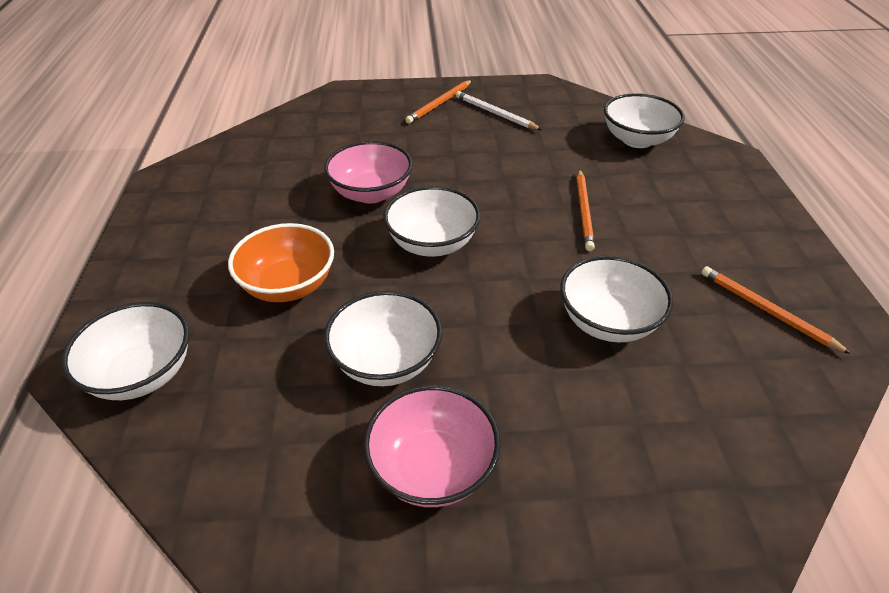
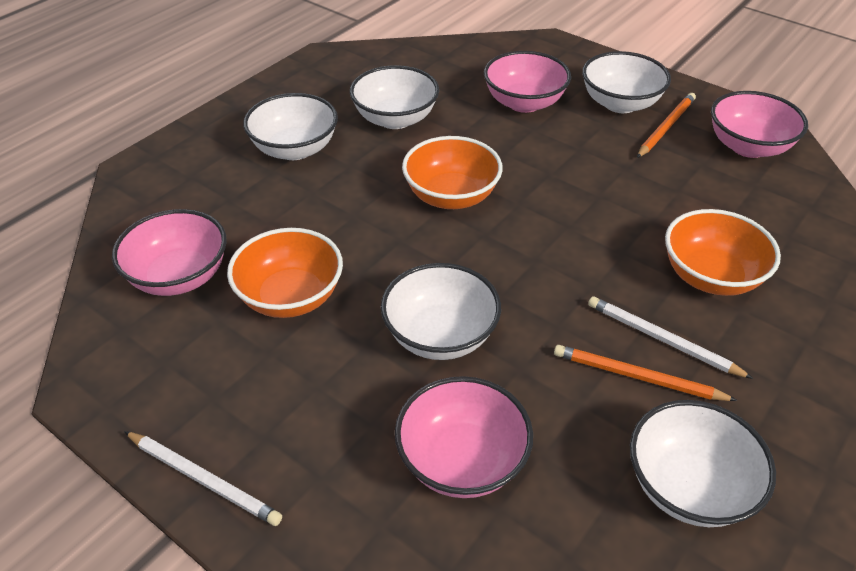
orange bowl: 1 -> 3
orange pencil: 3 -> 2
pink bowl: 2 -> 4
white pencil: 1 -> 2

